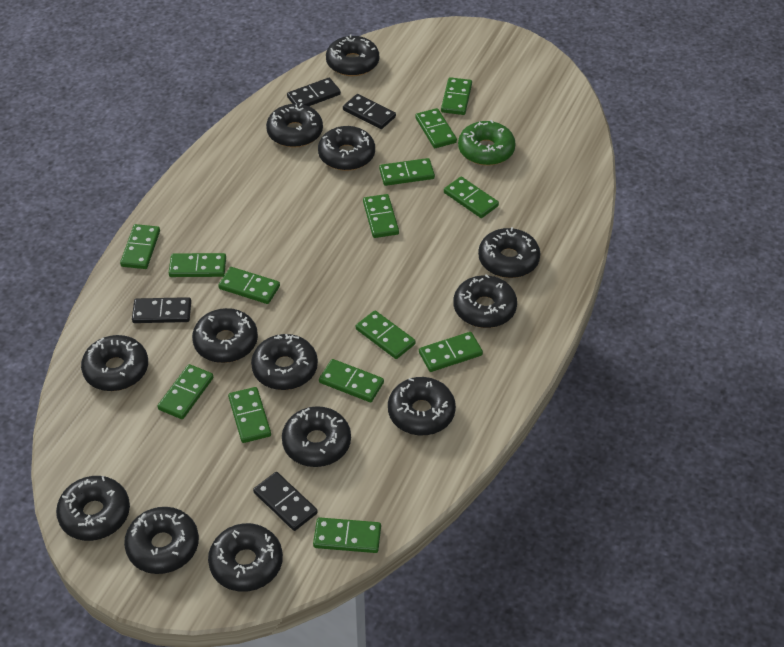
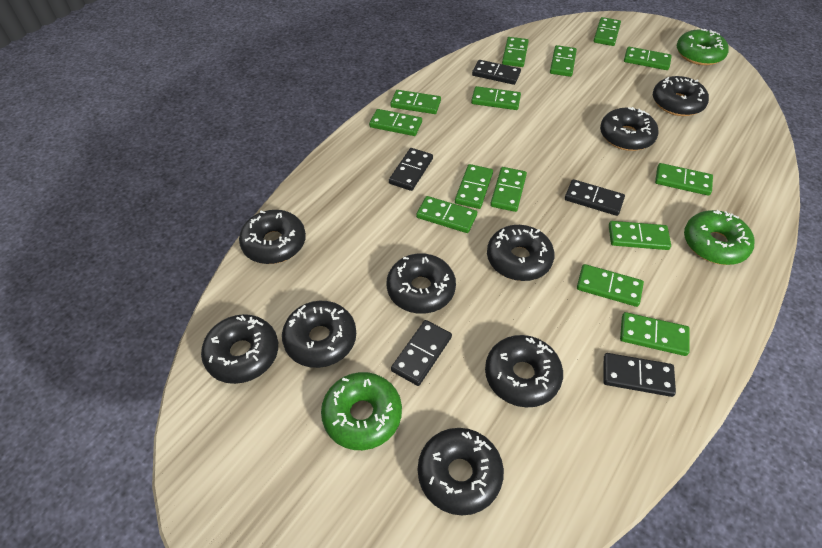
black domino: 4 -> 5
black donut: 13 -> 9
green donut: 1 -> 3

